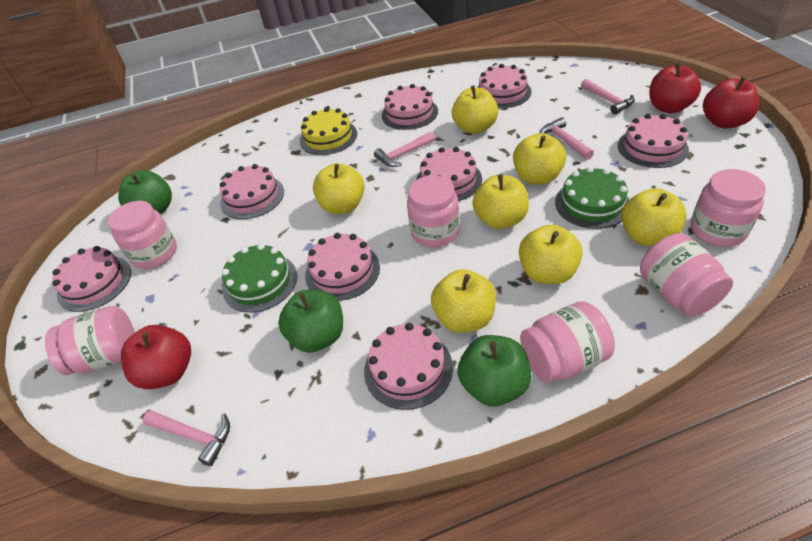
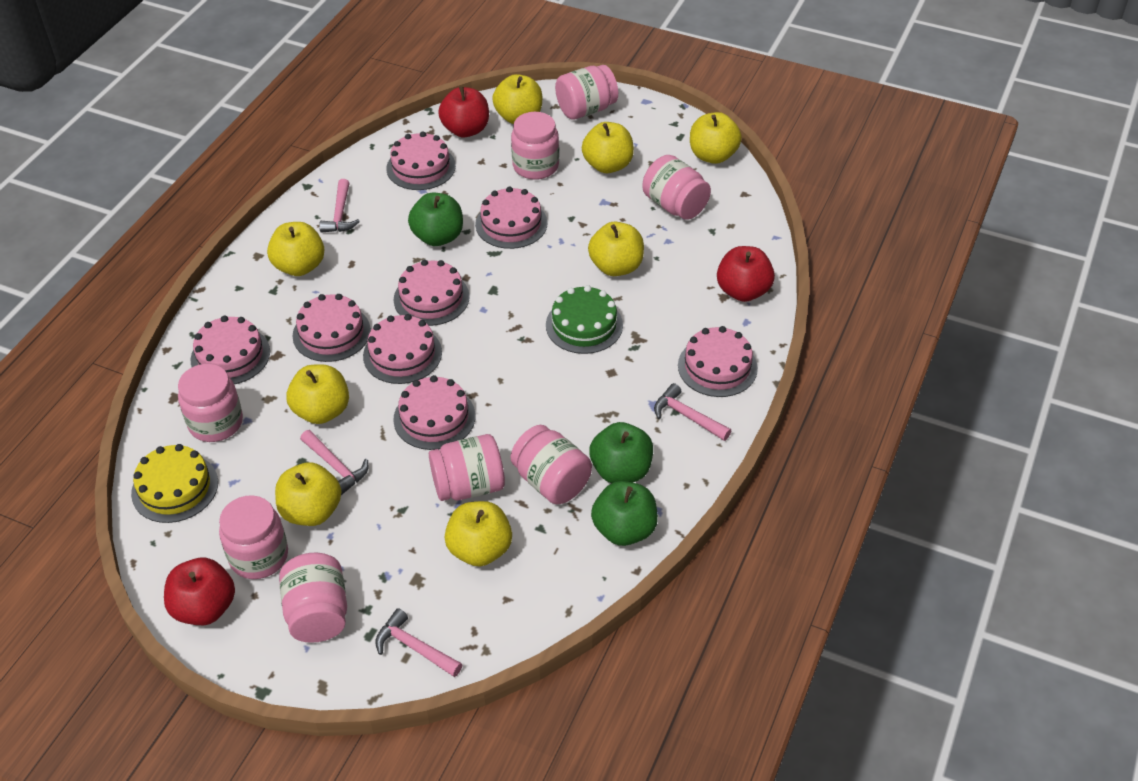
green cake: 2 -> 1
pink jar: 6 -> 8
yellow apple: 7 -> 8

